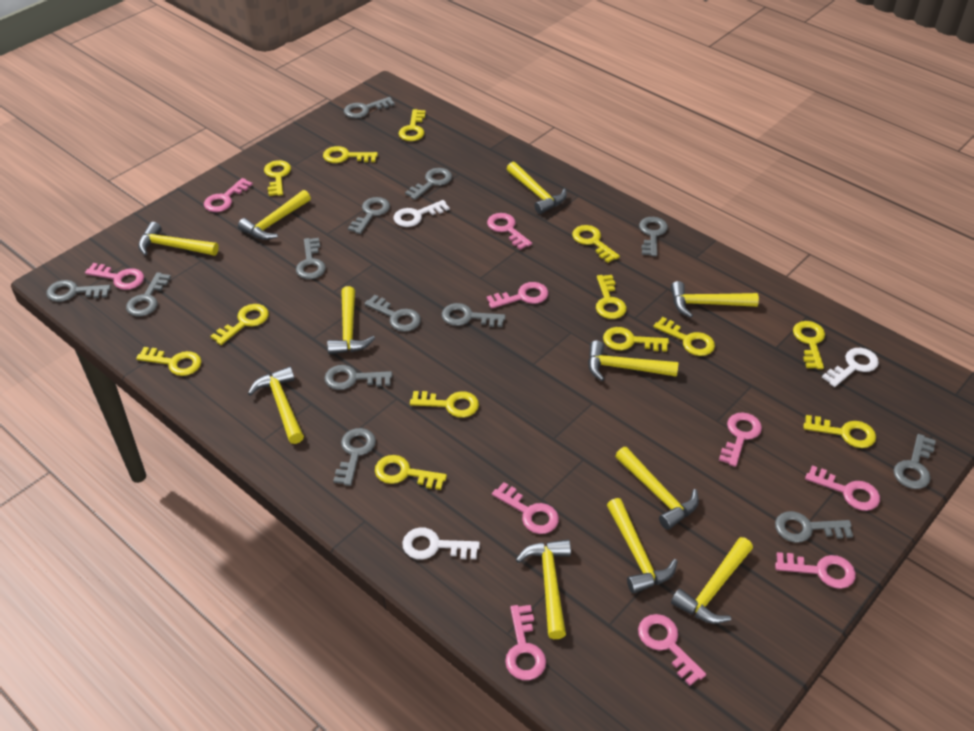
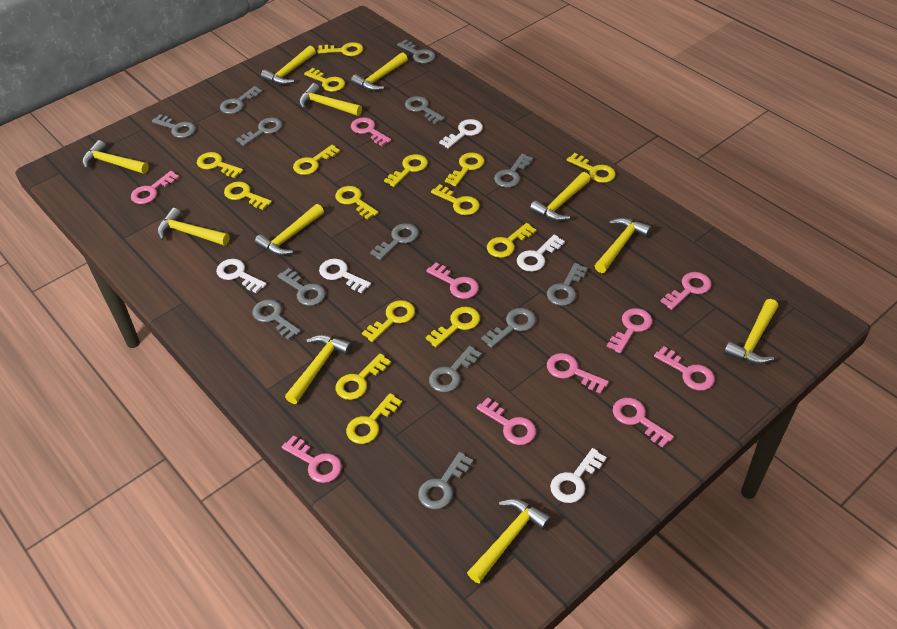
white key: 3 -> 5
yellow key: 13 -> 15

